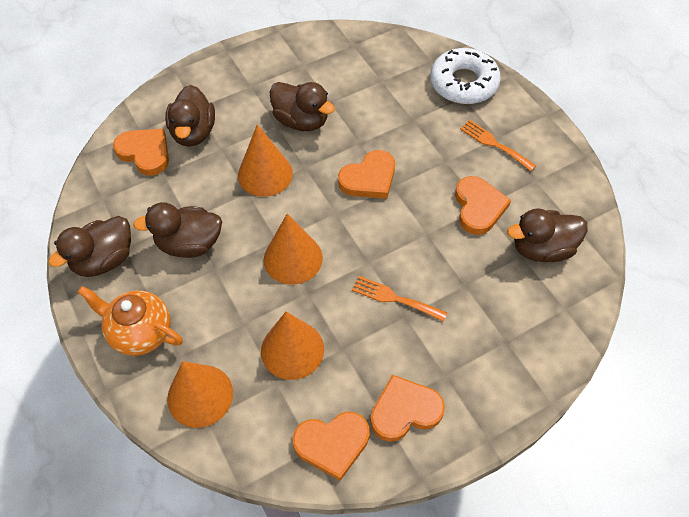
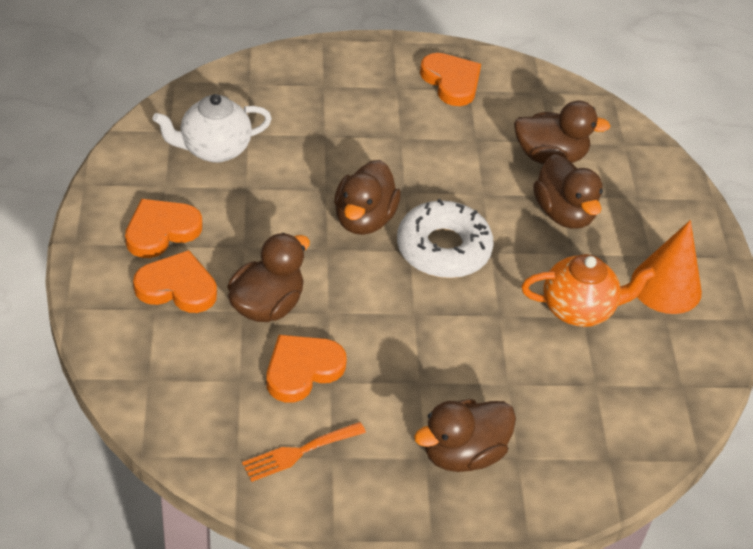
orange cone: 4 -> 1
orange fork: 2 -> 1
orange heart: 5 -> 4
white teapot: 0 -> 1

